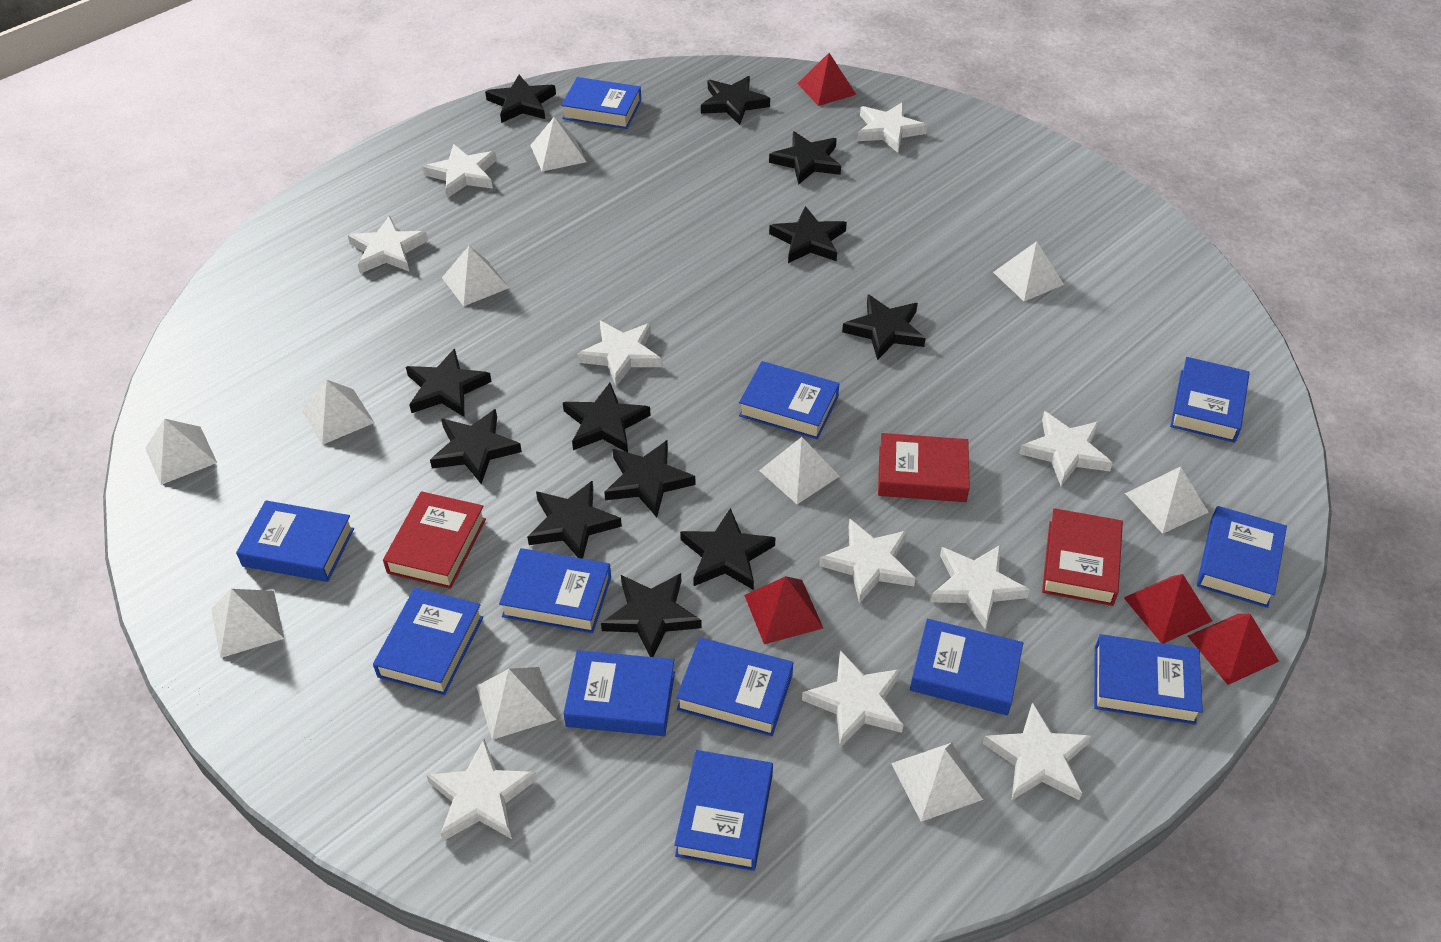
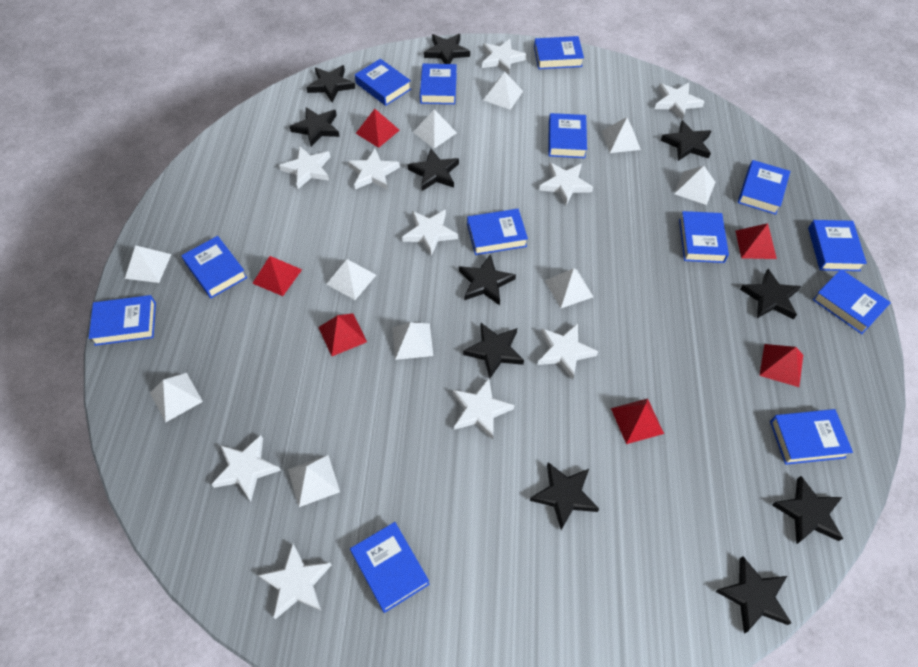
black star: 12 -> 11
blue book: 12 -> 13
red book: 3 -> 0
red pyramid: 4 -> 6

